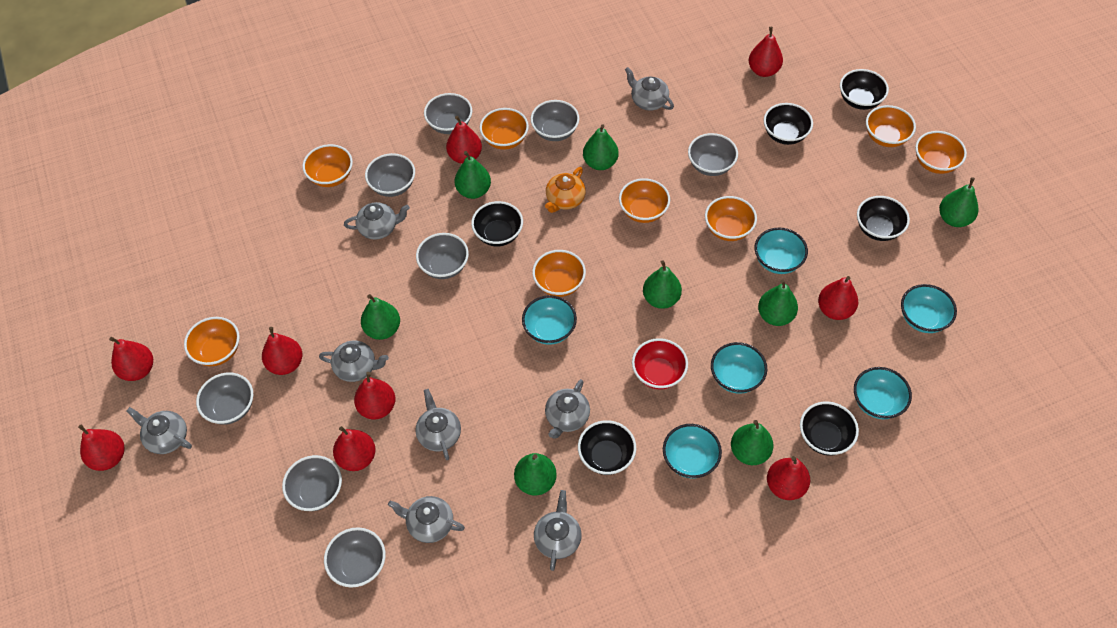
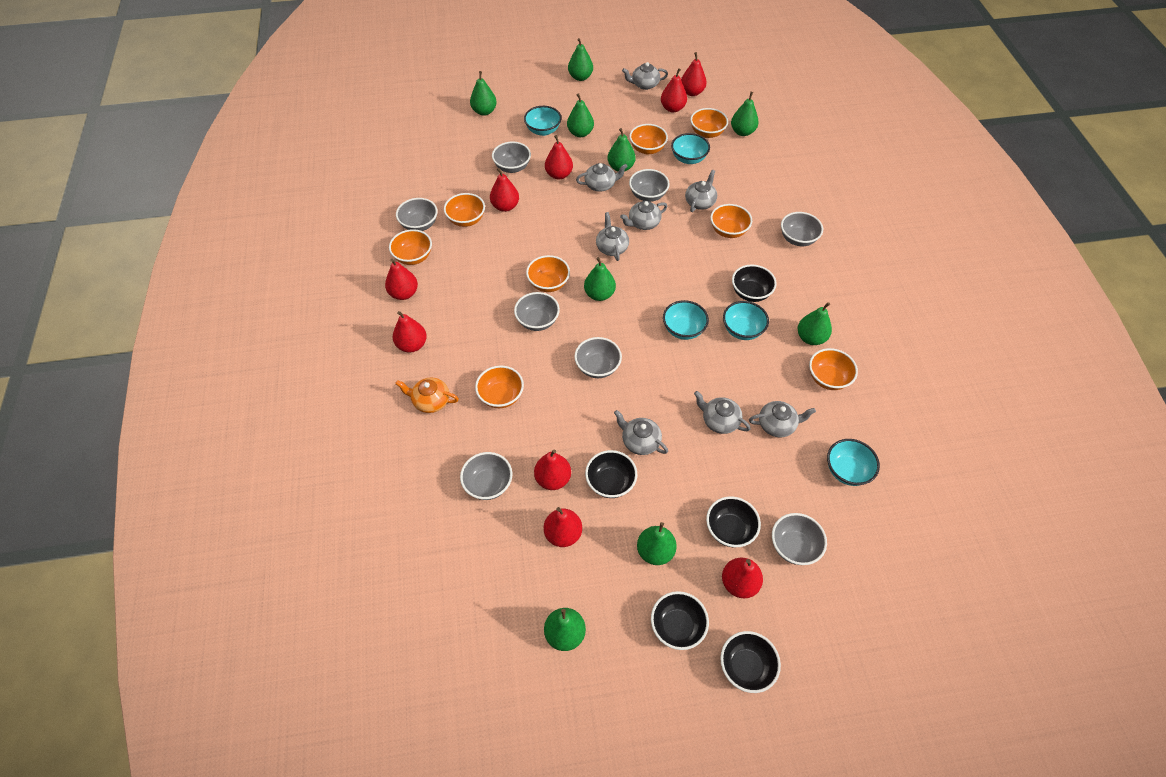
black bowl: 6 -> 5
green pear: 8 -> 9
red bowl: 1 -> 0
turquoise bowl: 6 -> 5

